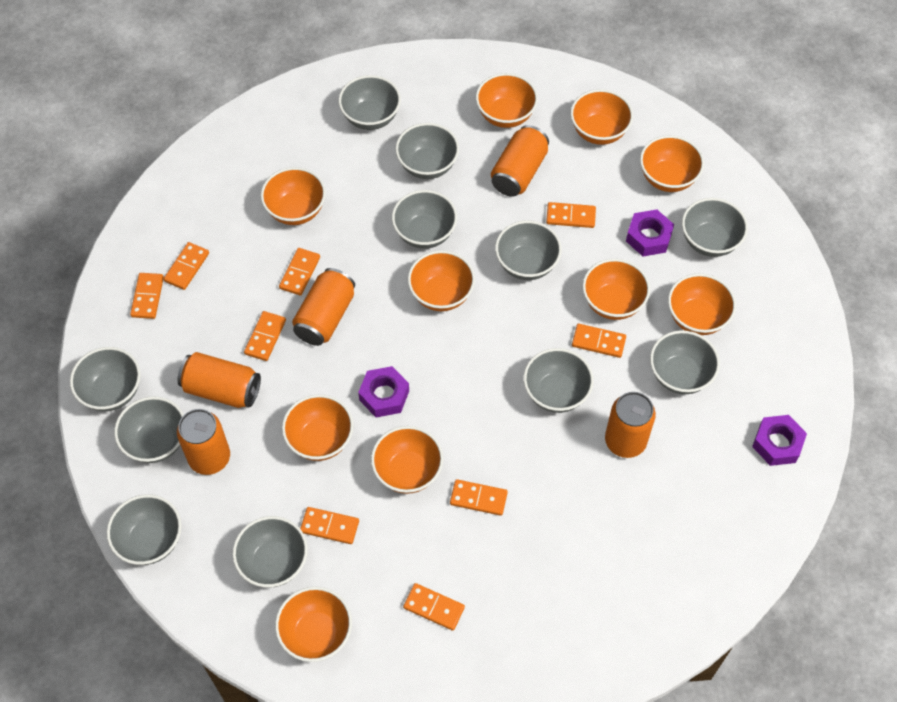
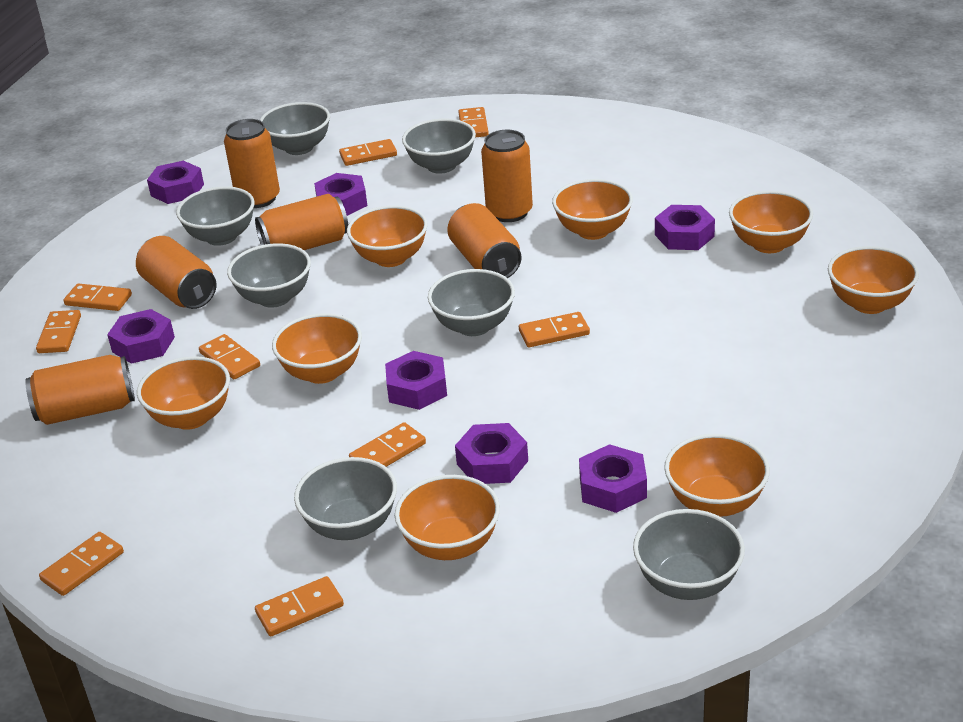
grey bowl: 11 -> 7
orange bowl: 10 -> 8
orange can: 5 -> 6
purple nut: 3 -> 7

